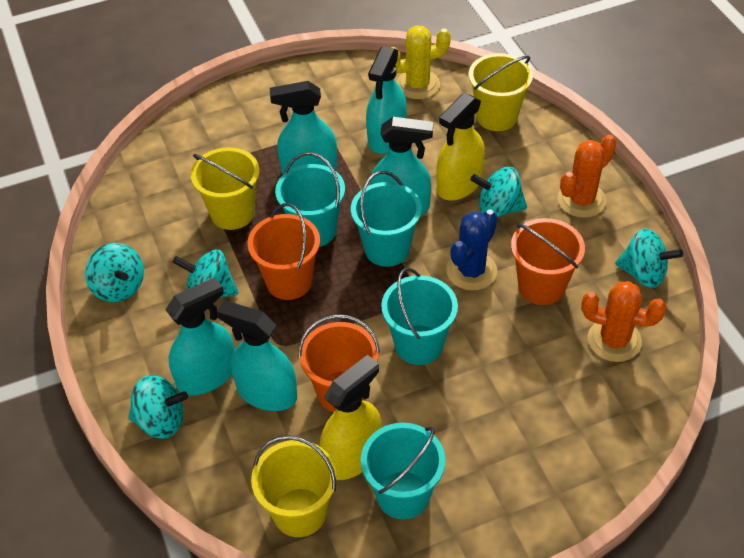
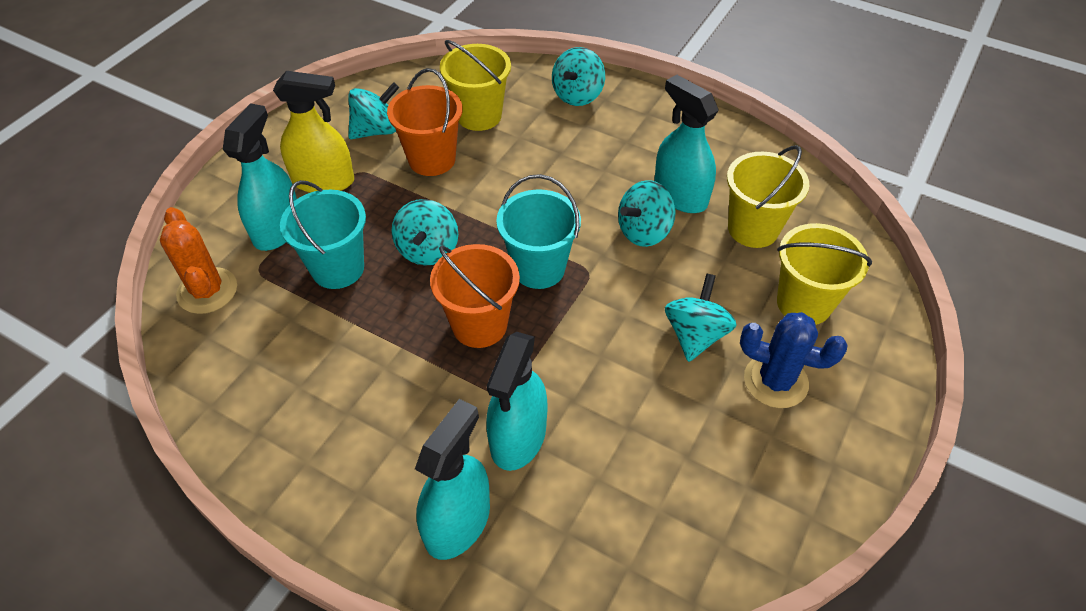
orange bucket: 3 -> 2
orange cactus: 2 -> 1
turquoise bucket: 4 -> 2
turquoise spray bottle: 5 -> 4
yellow cactus: 1 -> 0
yellow spray bottle: 2 -> 1

